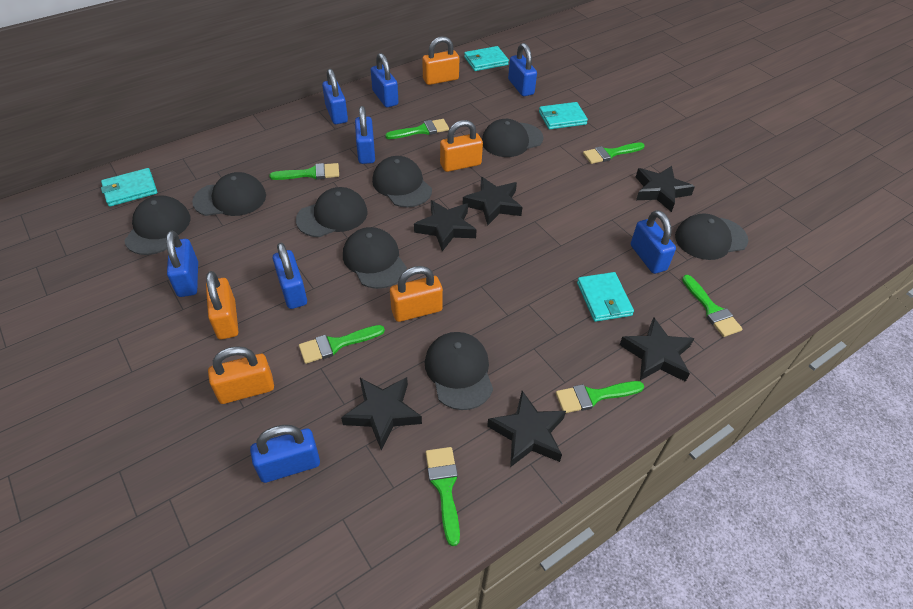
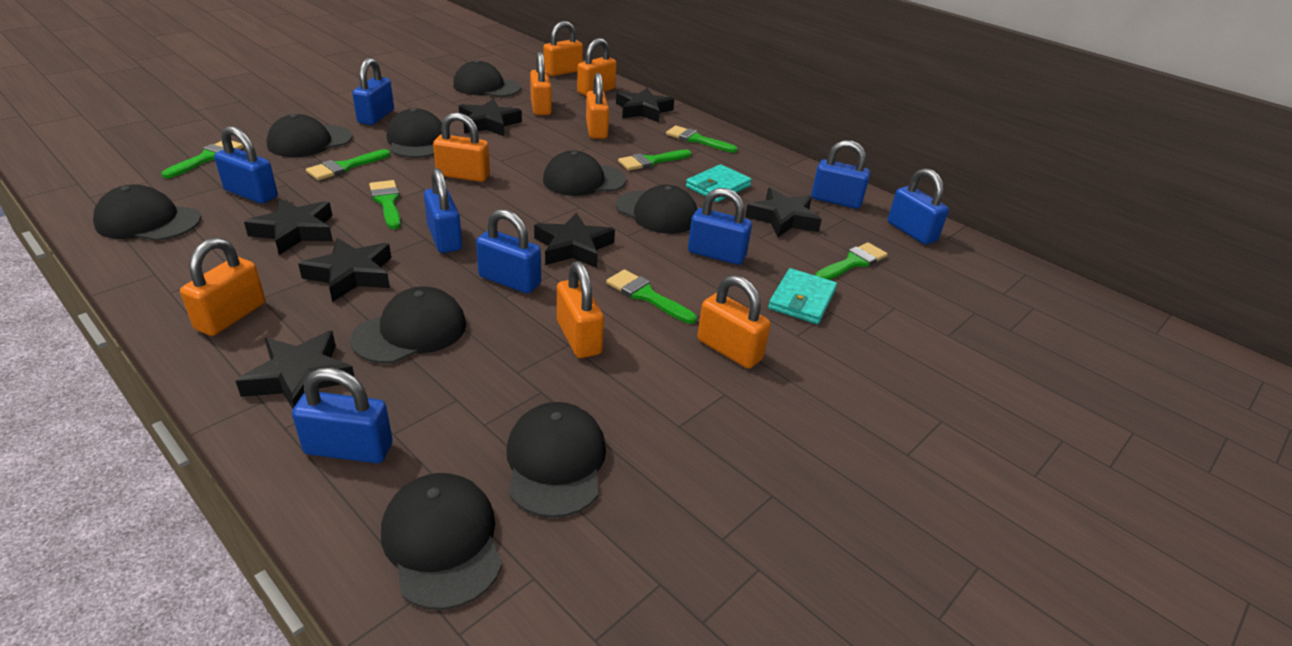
black cap: 8 -> 9
black star: 6 -> 7
orange padlock: 5 -> 8
turquoise wallet: 4 -> 2

